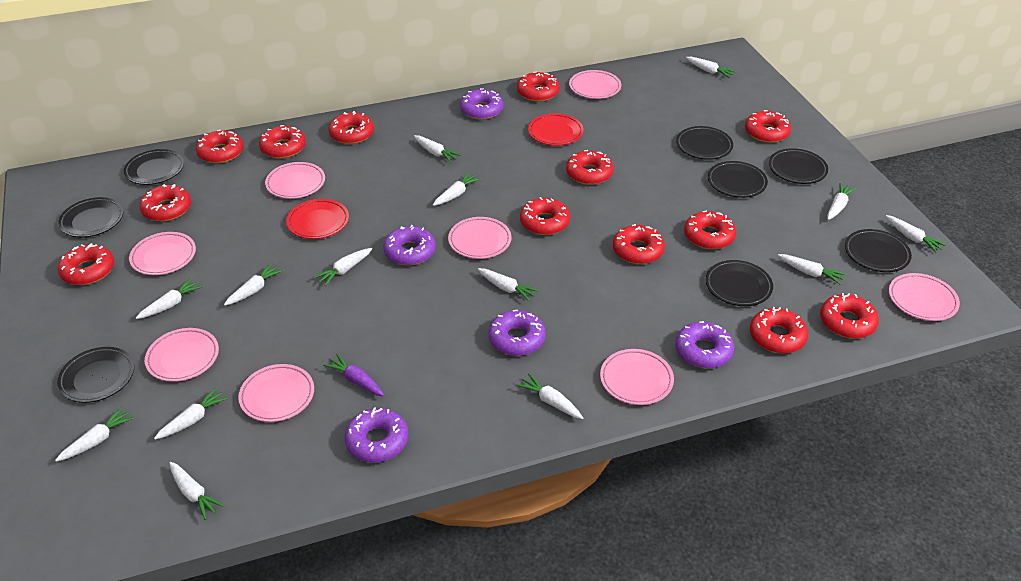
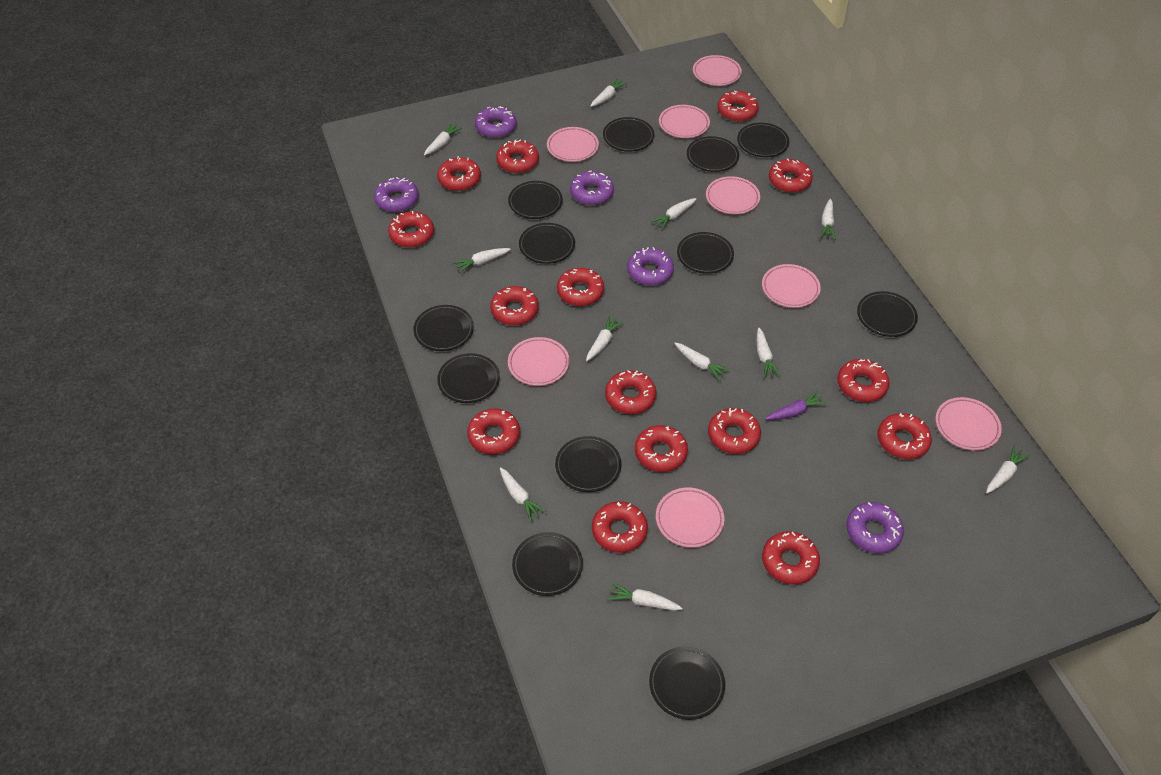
black plate: 8 -> 12
red donut: 13 -> 15
red plate: 2 -> 0
white carrot: 14 -> 11

